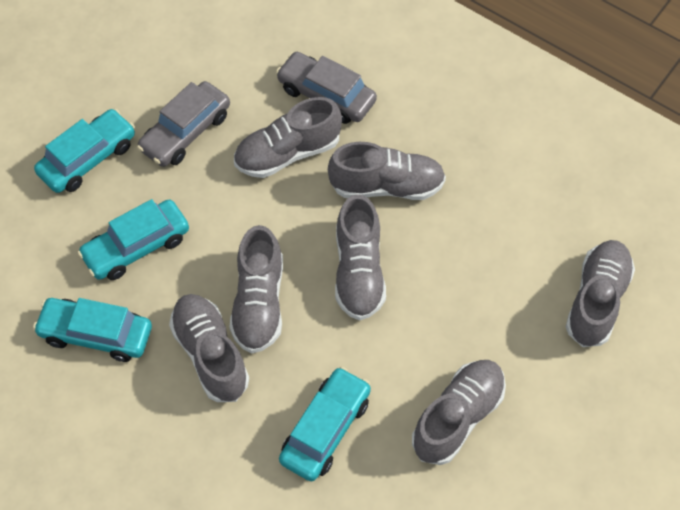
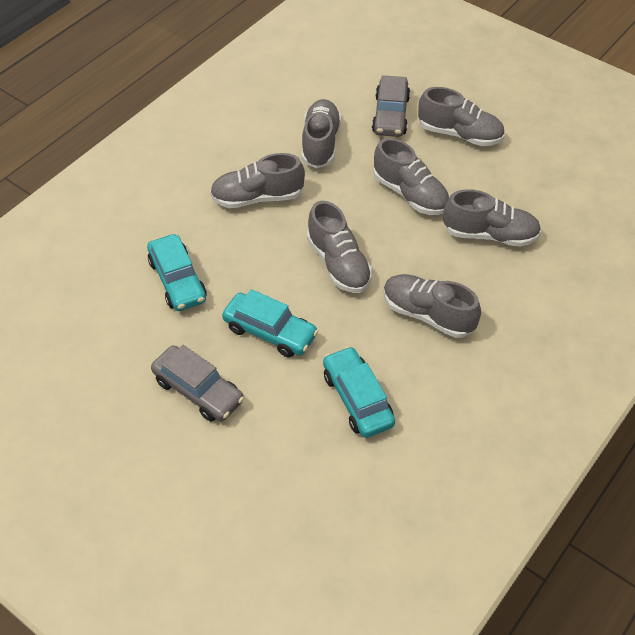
turquoise car: 4 -> 3

